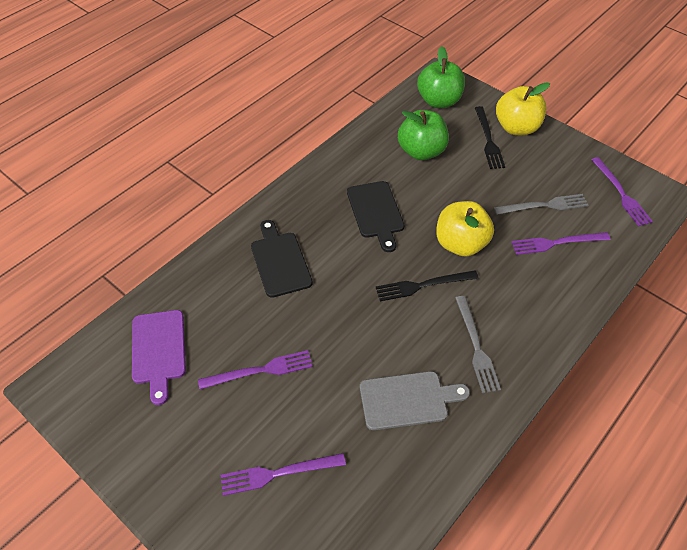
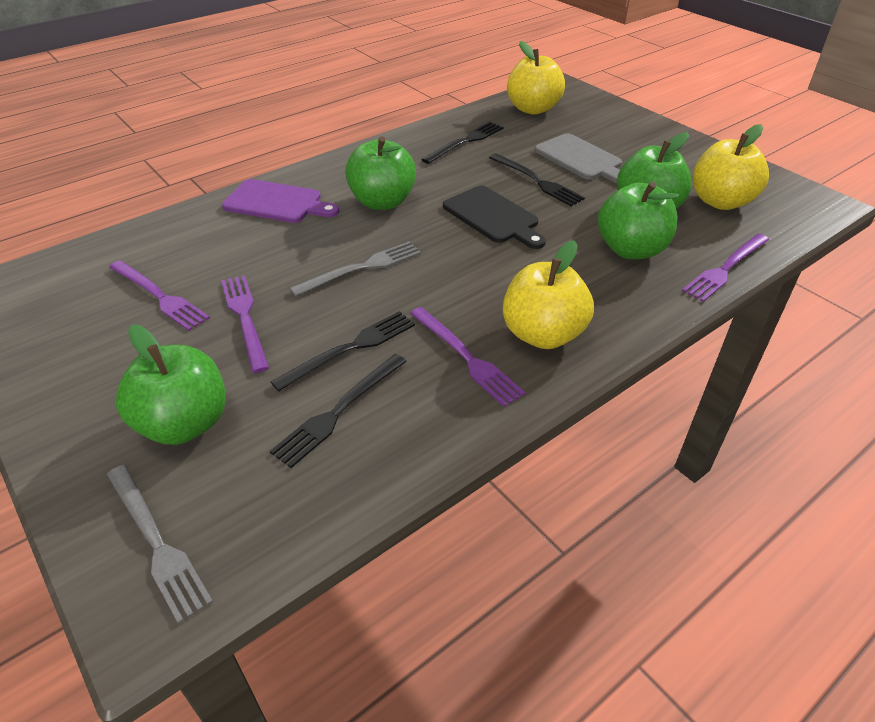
black cutting board: 2 -> 1
black fork: 2 -> 4
green apple: 2 -> 4
yellow apple: 2 -> 3

